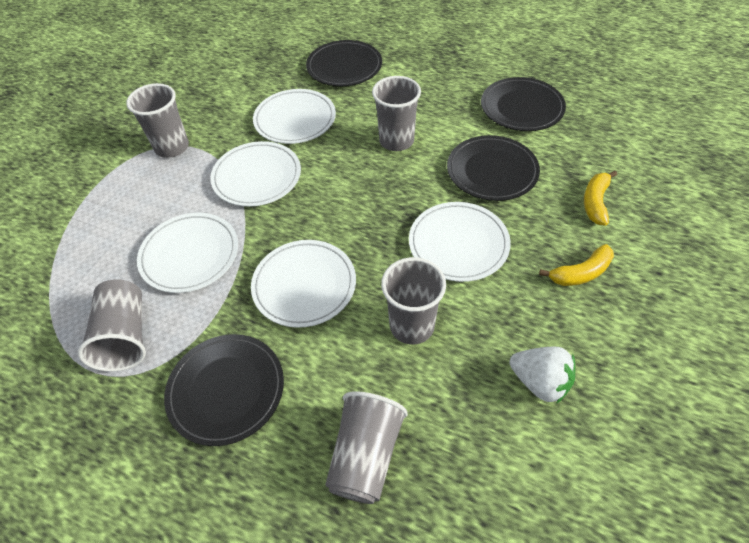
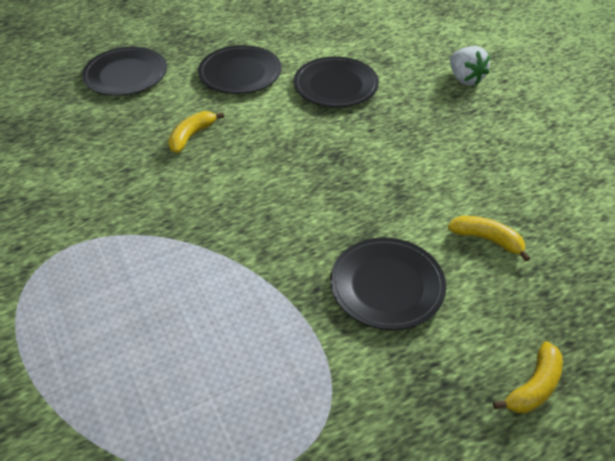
grey cup: 5 -> 0
white plate: 5 -> 0
yellow banana: 2 -> 3

